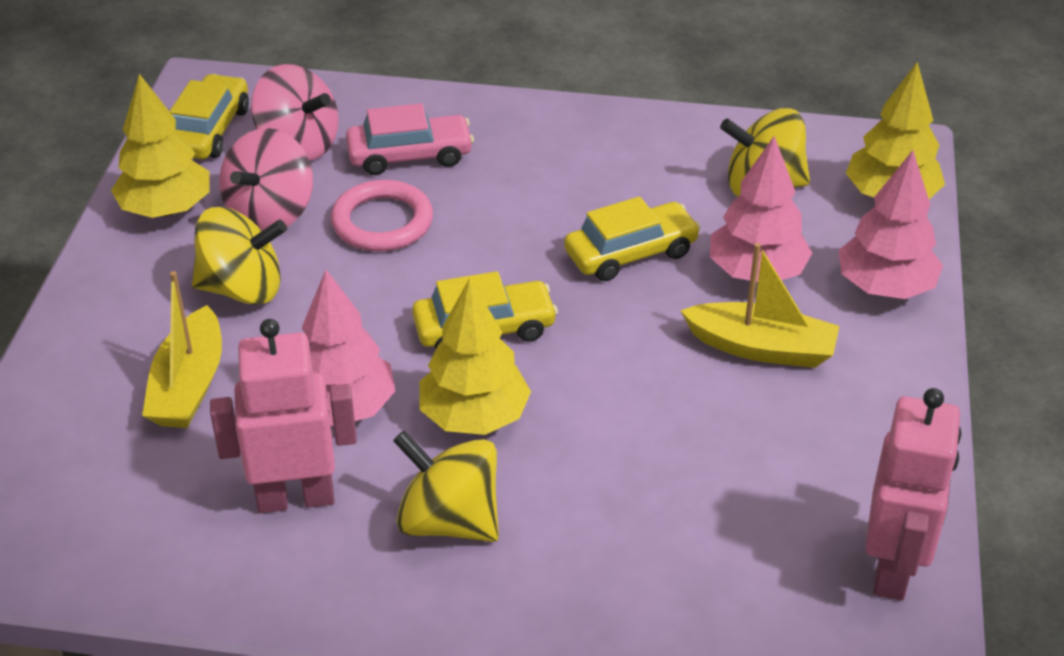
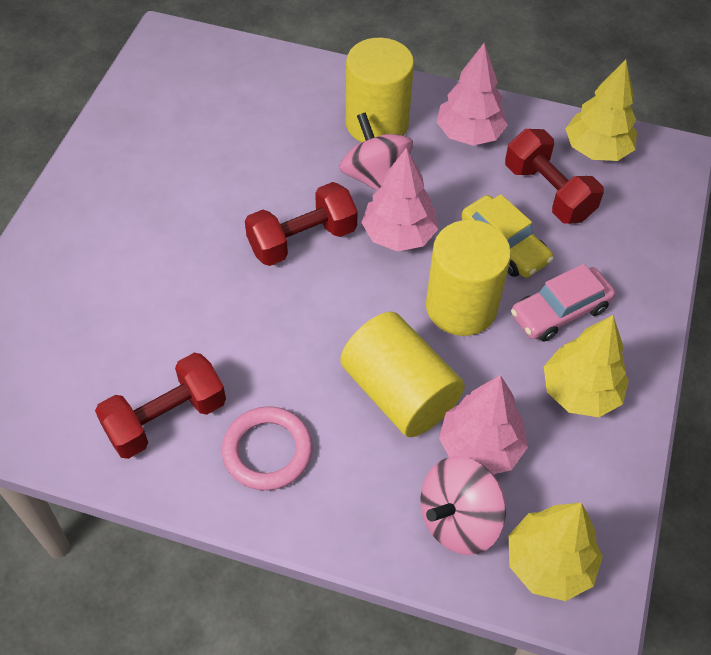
pink robot: 2 -> 0
red dumbbell: 0 -> 3
yellow boat: 2 -> 0
yellow car: 3 -> 1
yellow cylinder: 0 -> 3
yellow spinning top: 3 -> 0

